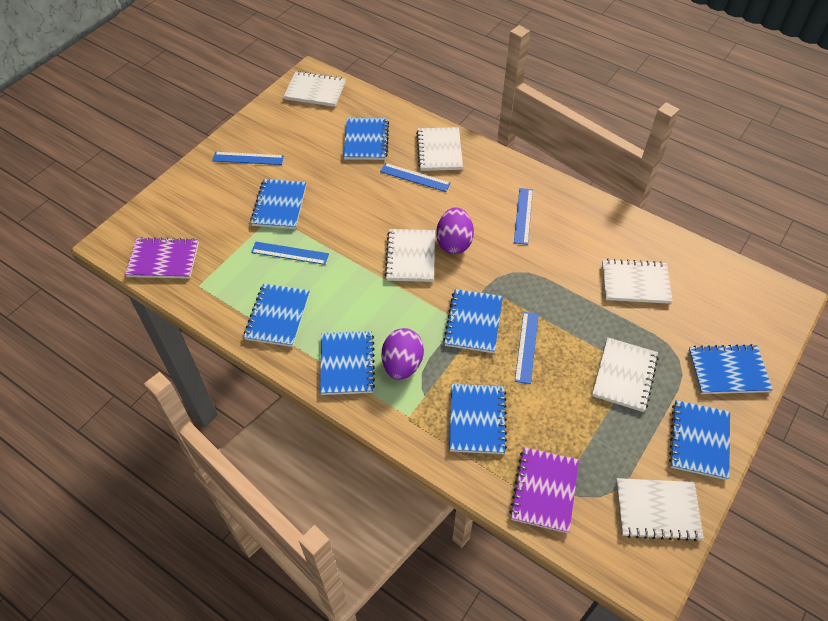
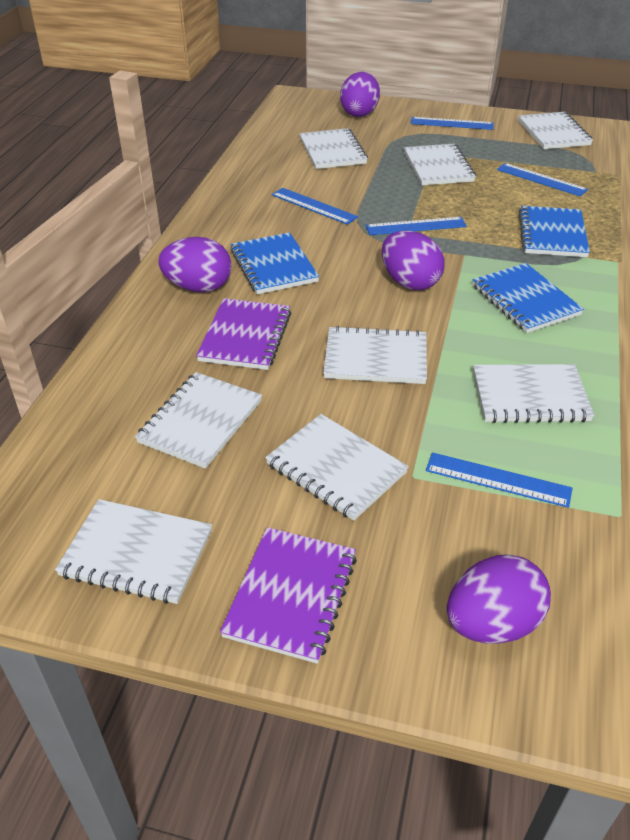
blue notebook: 8 -> 3
purple egg: 2 -> 4
white notebook: 6 -> 8

